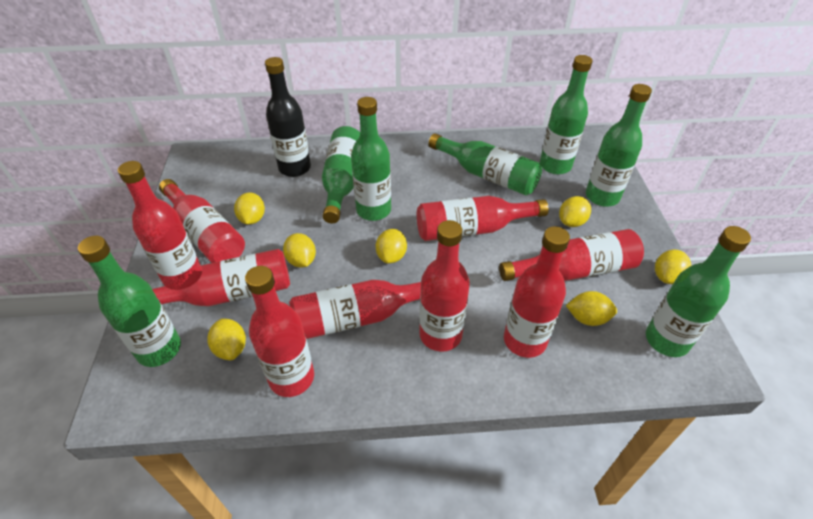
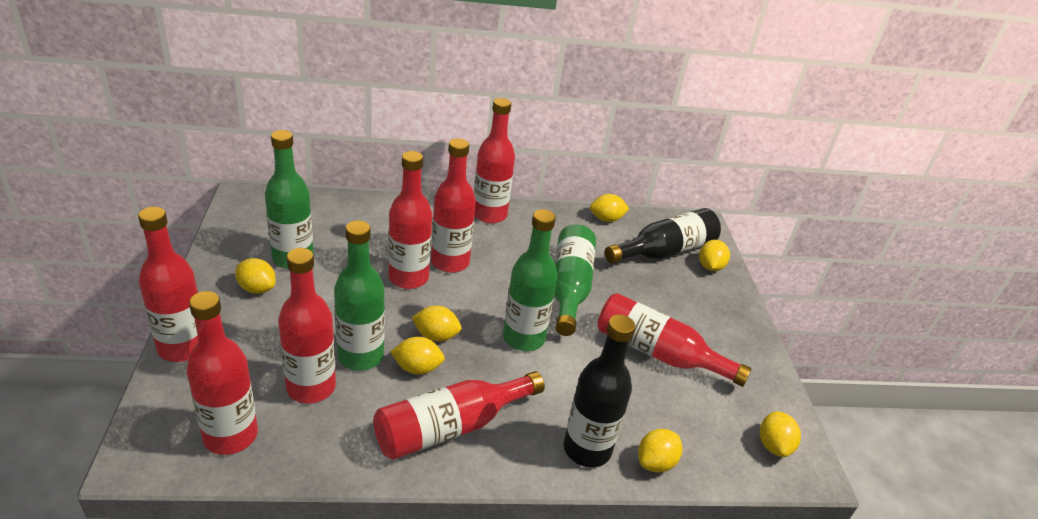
black bottle: 1 -> 2
green bottle: 7 -> 4
red bottle: 9 -> 8

